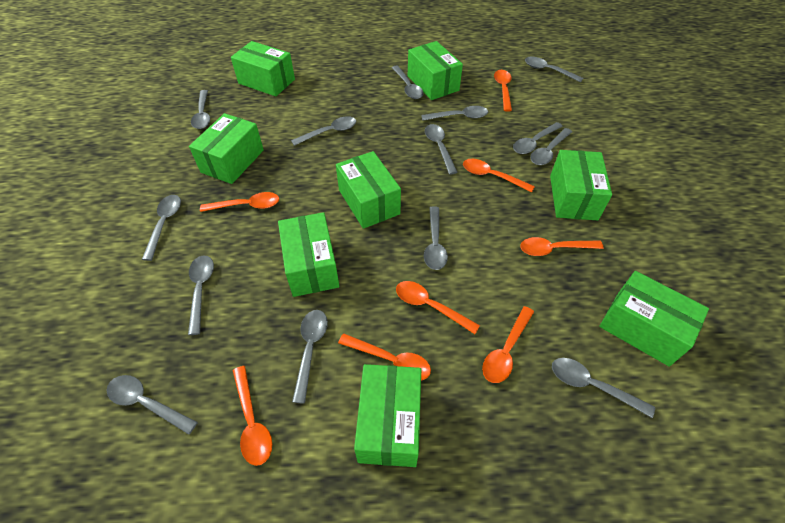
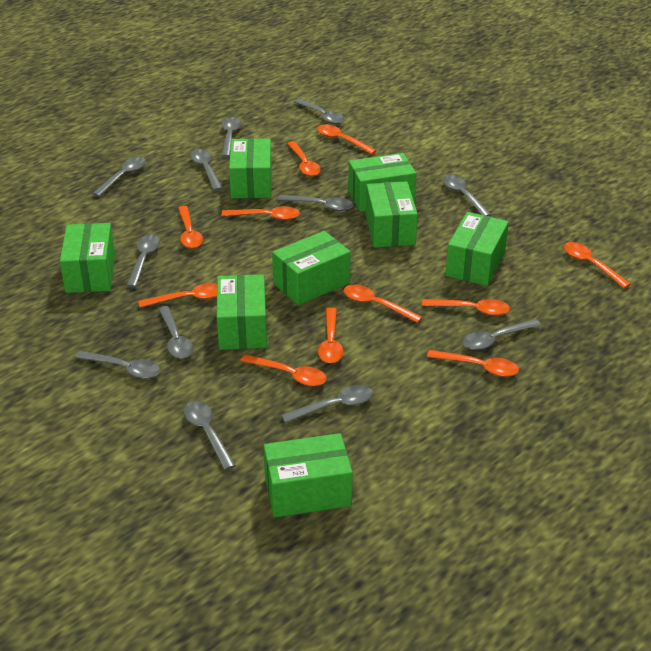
grey spoon: 14 -> 12
orange spoon: 8 -> 11

